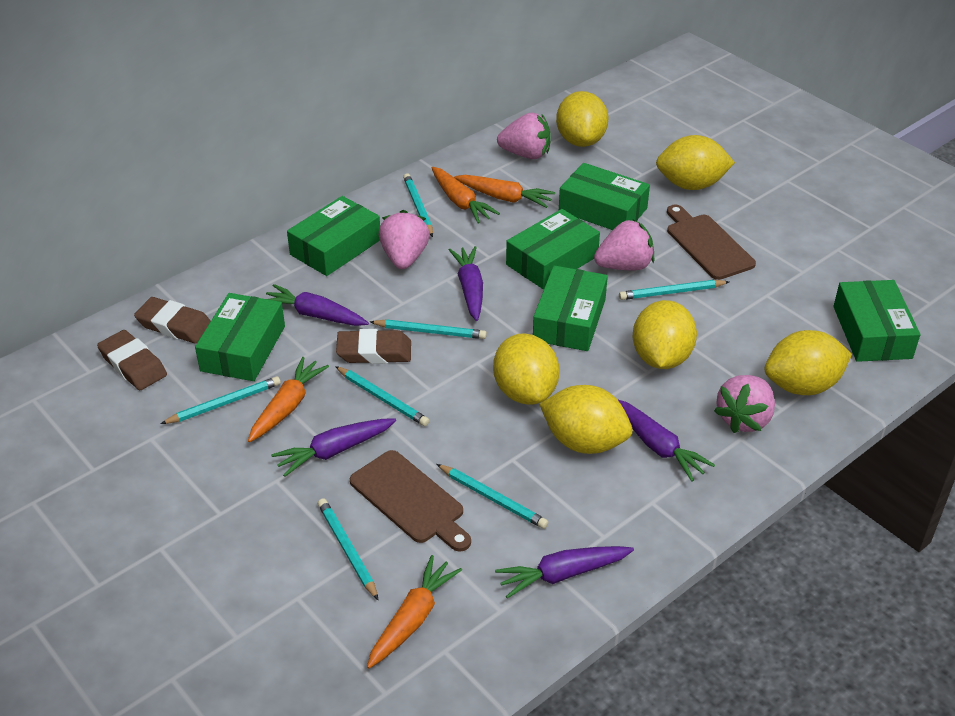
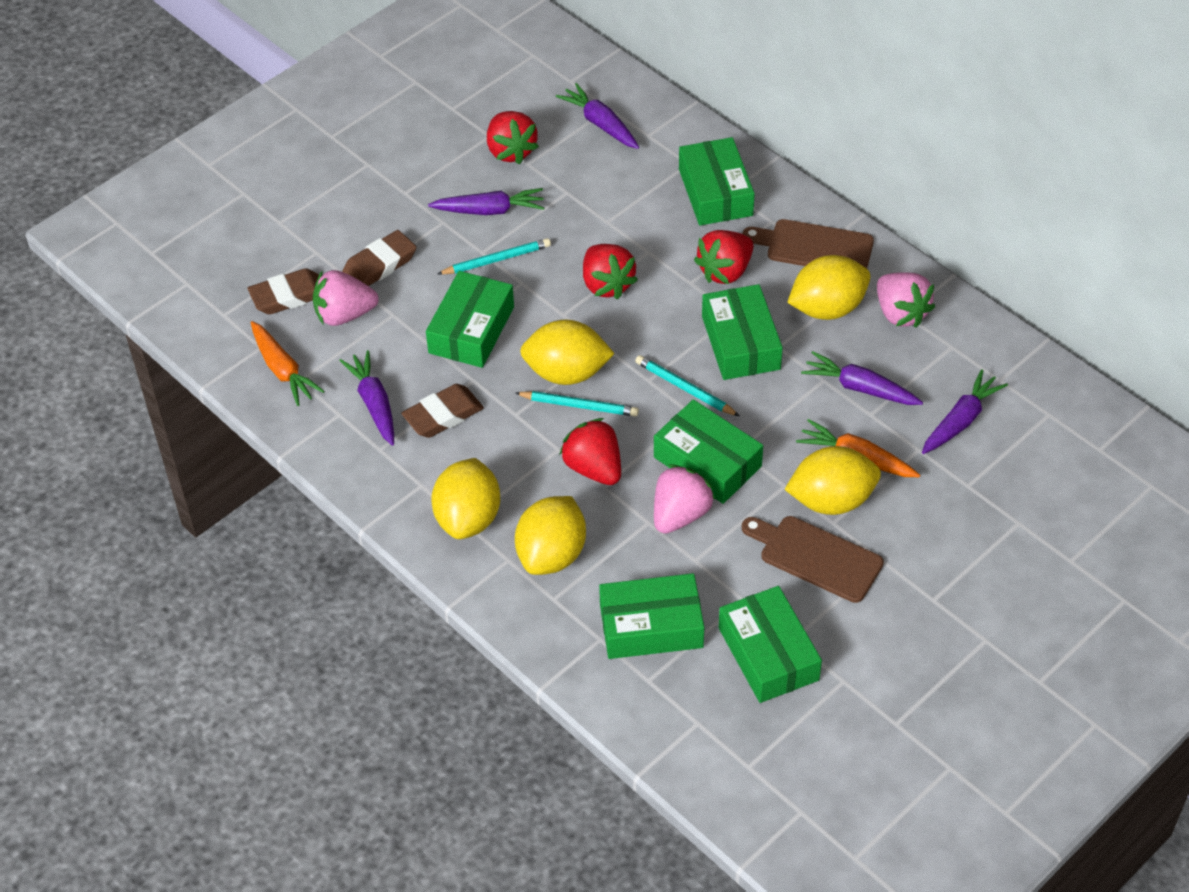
orange carrot: 4 -> 2
pink strawberry: 4 -> 3
red strawberry: 0 -> 4
turquoise pencil: 7 -> 3
yellow lemon: 6 -> 5

